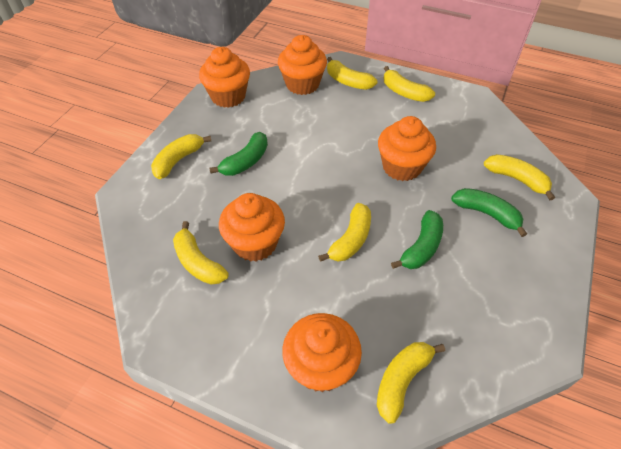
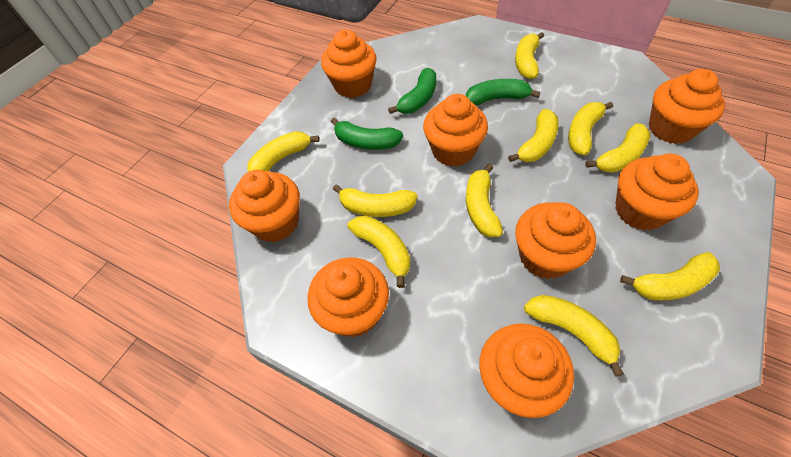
orange cupcake: 5 -> 8
yellow banana: 7 -> 10

